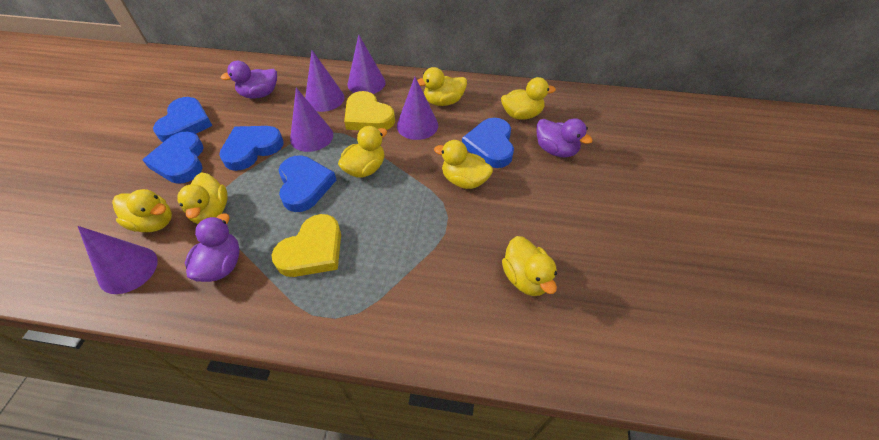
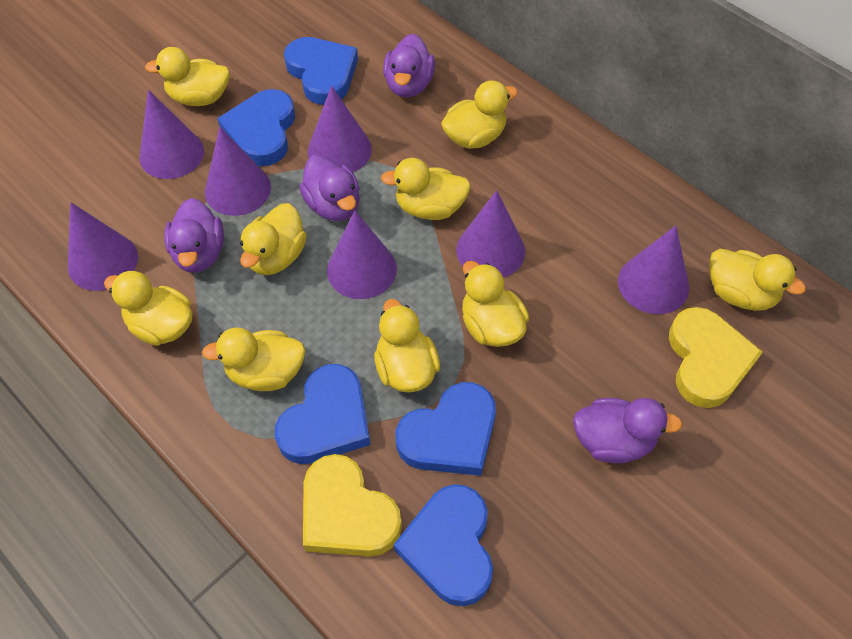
purple cone: 5 -> 7
purple duck: 3 -> 4
yellow duck: 7 -> 9

